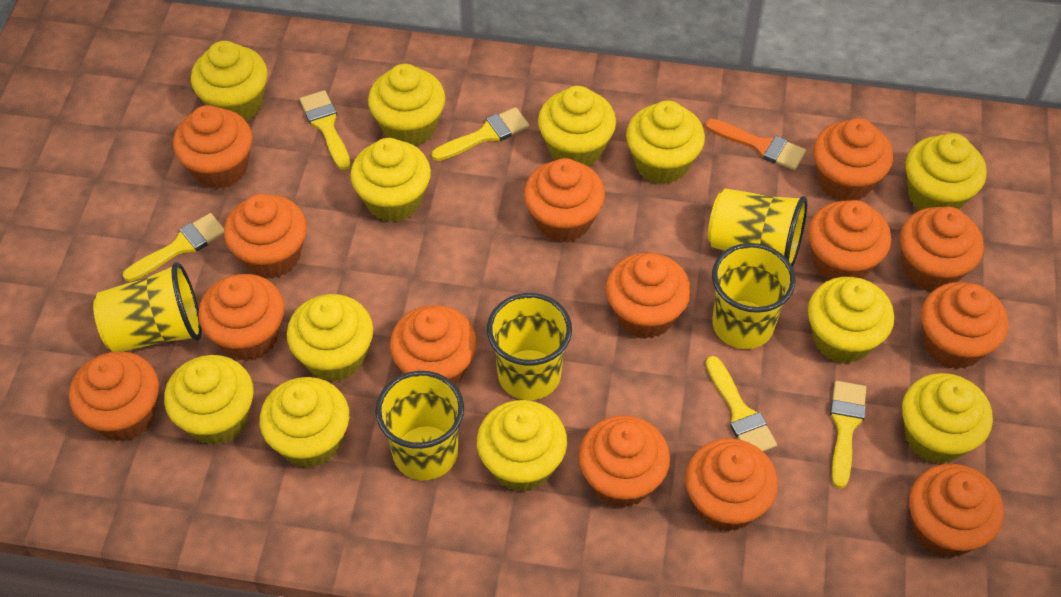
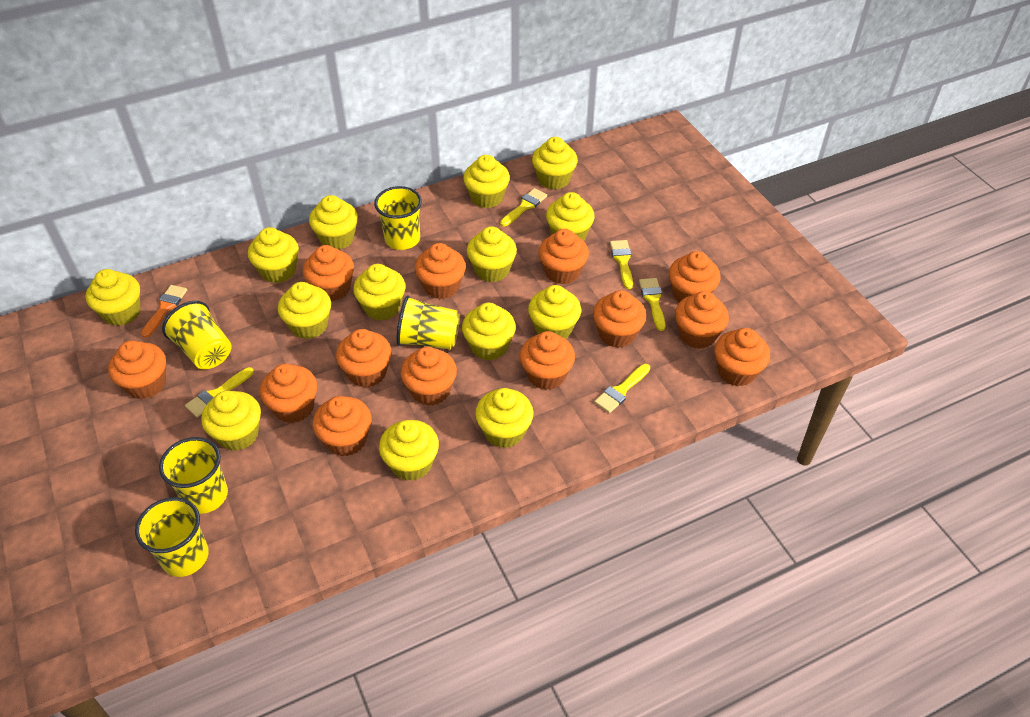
orange cupcake: 14 -> 13
yellow cupcake: 12 -> 14

